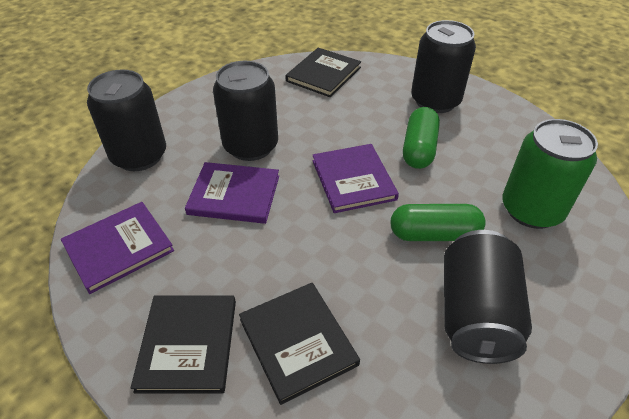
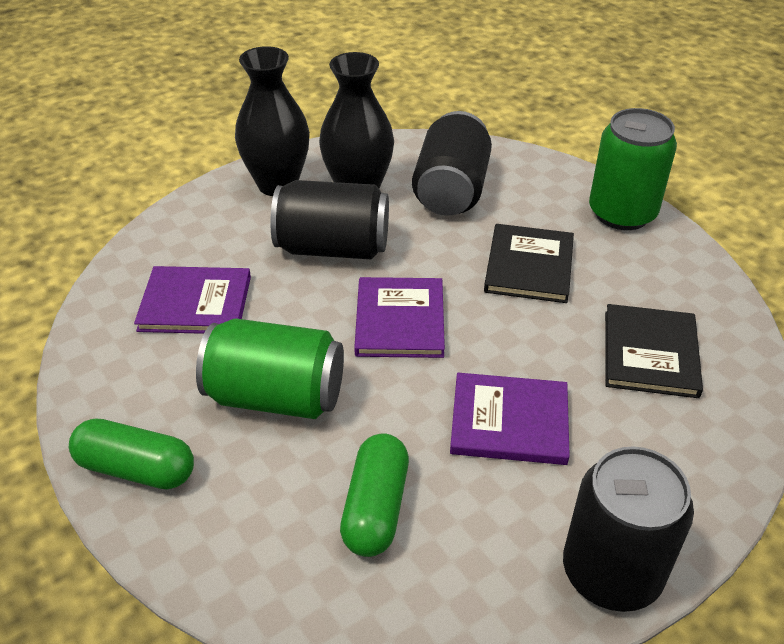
black book: 3 -> 2
black can: 4 -> 3
black vase: 0 -> 2
green can: 1 -> 2

